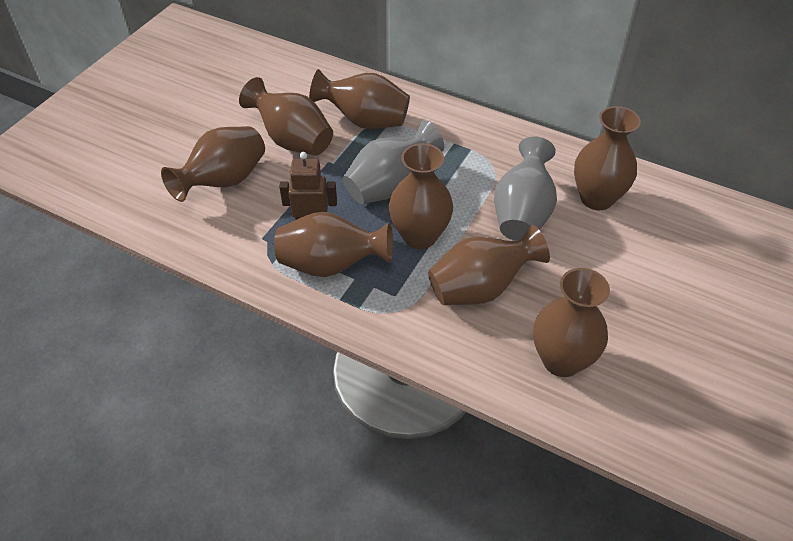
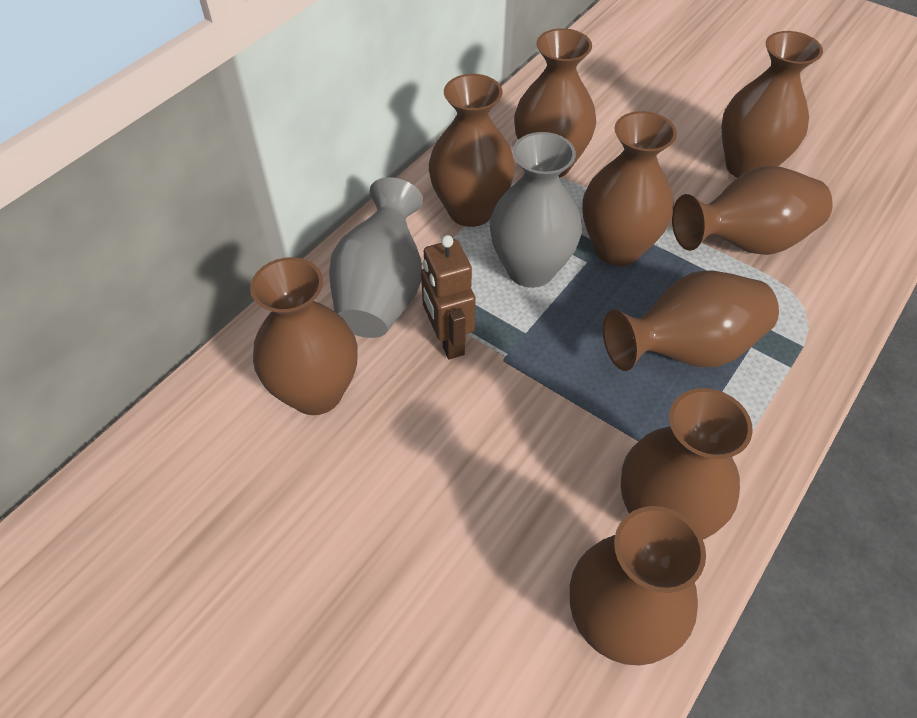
brown vase: 8 -> 9

